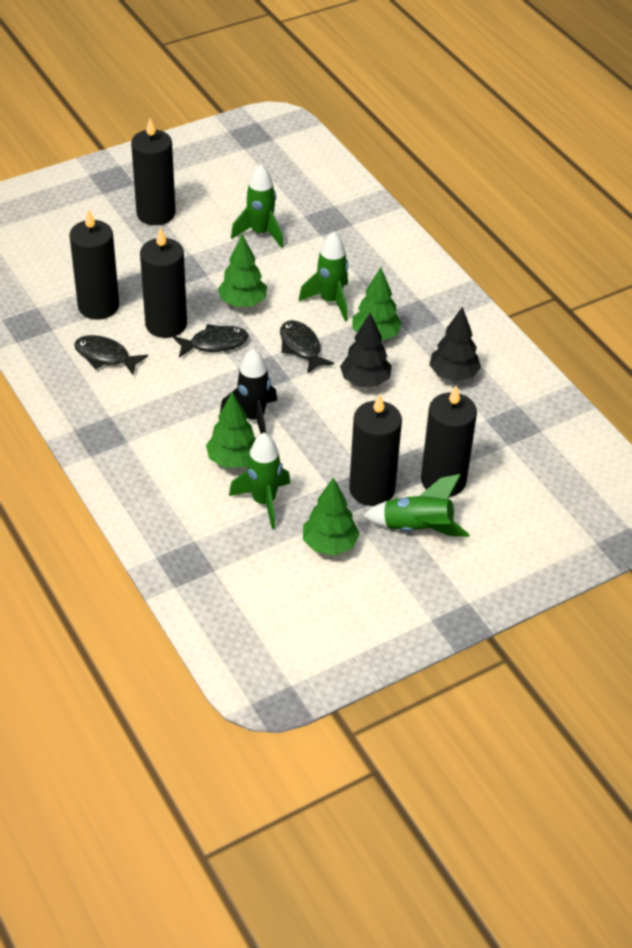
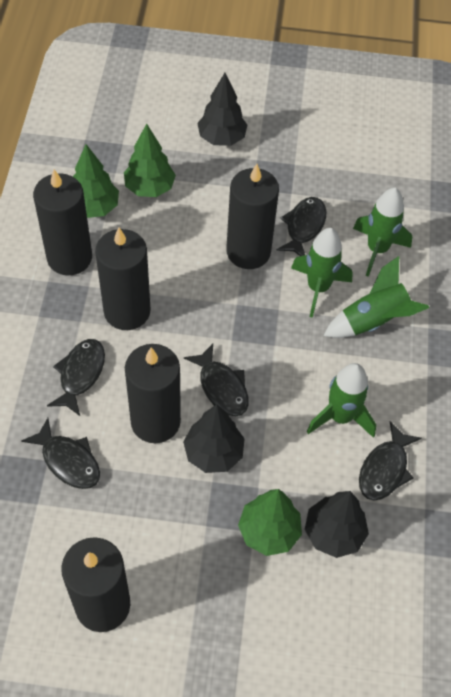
black fish: 3 -> 5
black rocket: 1 -> 0
black tree: 2 -> 3
green tree: 4 -> 3

